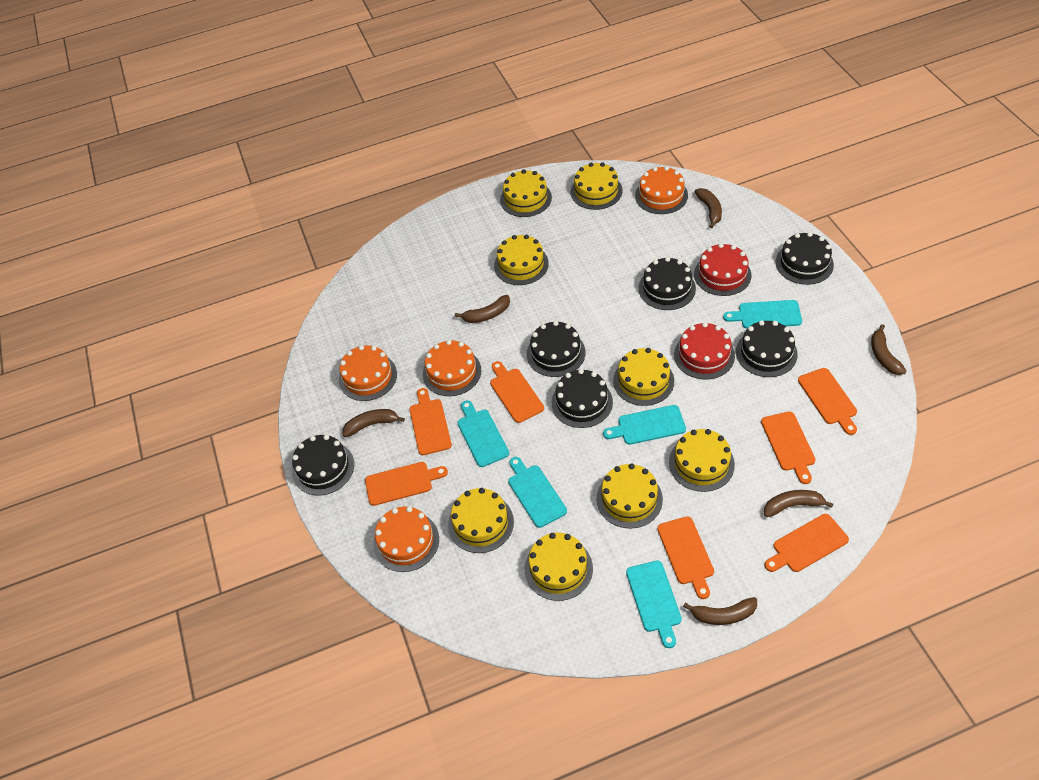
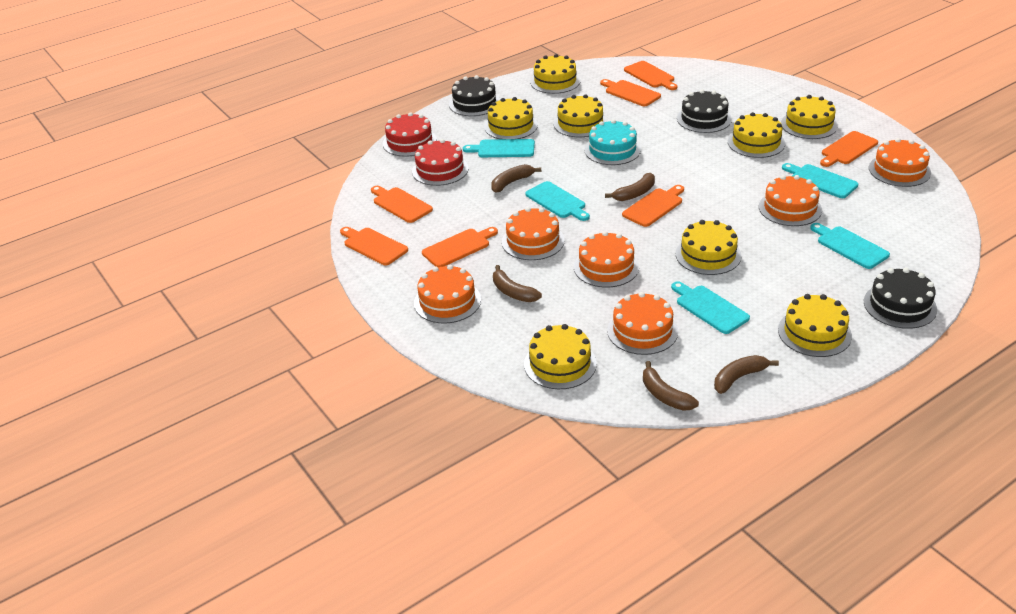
black cake: 6 -> 3
brown banana: 6 -> 5
orange cake: 4 -> 6
turquoise cake: 0 -> 1

